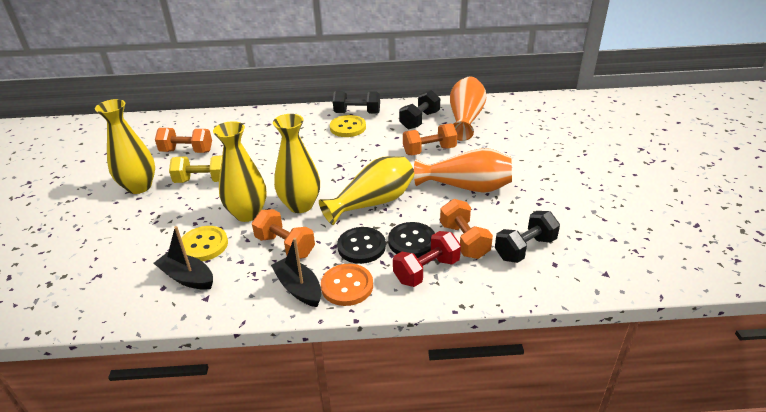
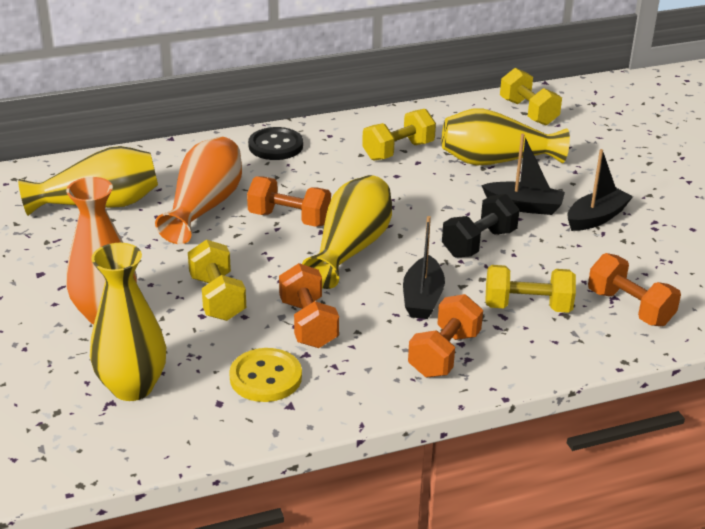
black boat: 2 -> 3
black button: 2 -> 1
black dumbbell: 3 -> 1
orange button: 1 -> 0
red dumbbell: 1 -> 0
yellow button: 2 -> 1
yellow dumbbell: 1 -> 4

